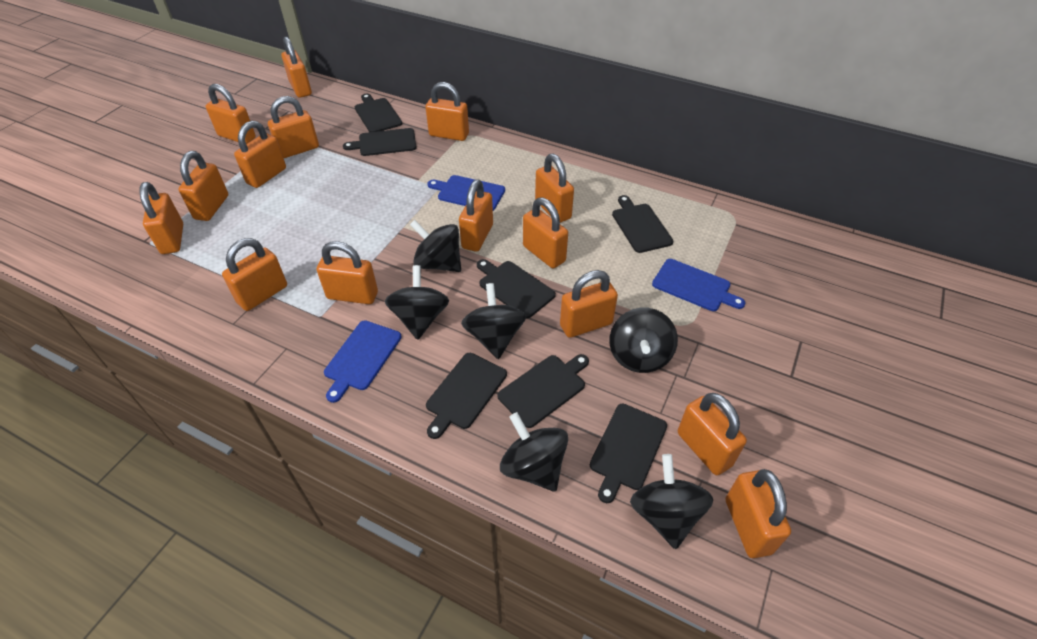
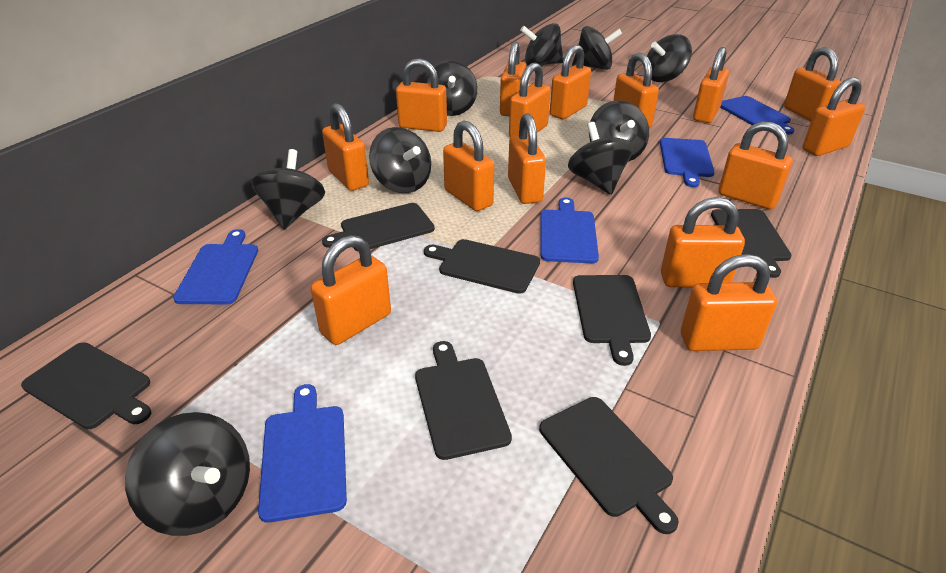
black spinning top: 6 -> 9
blue cutting board: 3 -> 5

